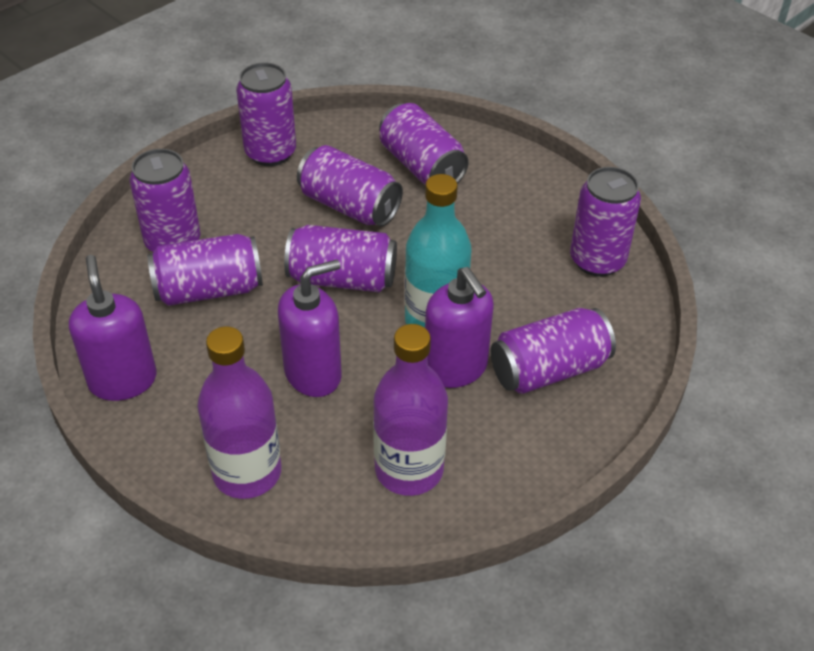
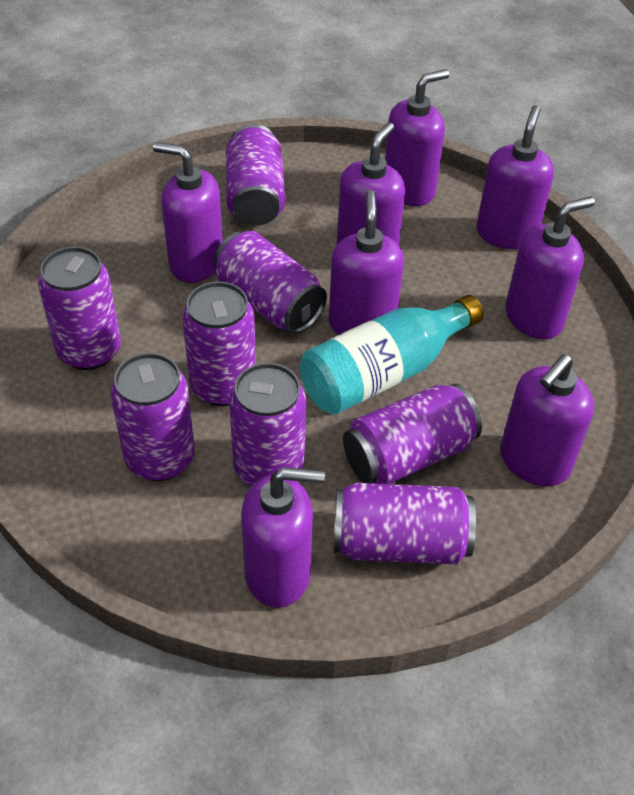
purple bottle: 2 -> 0
purple soap dispenser: 3 -> 8

